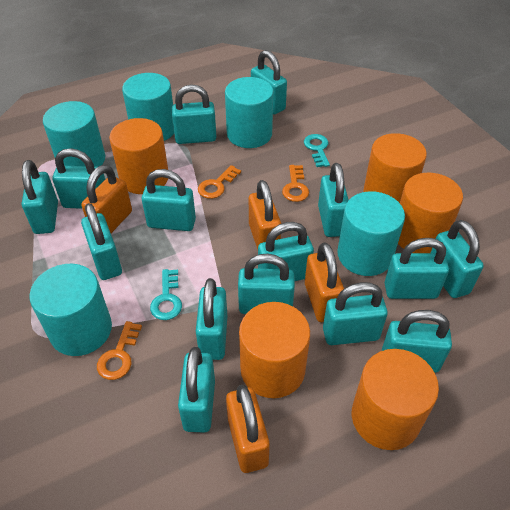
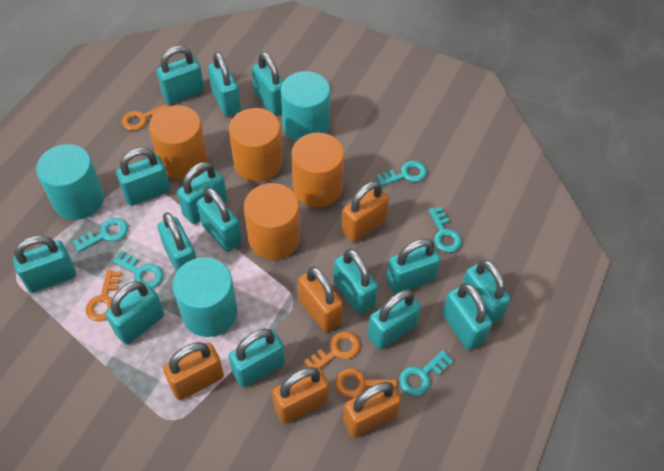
orange cylinder: 5 -> 4
orange key: 3 -> 4
orange padlock: 4 -> 5
turquoise cylinder: 5 -> 3
turquoise key: 2 -> 5

